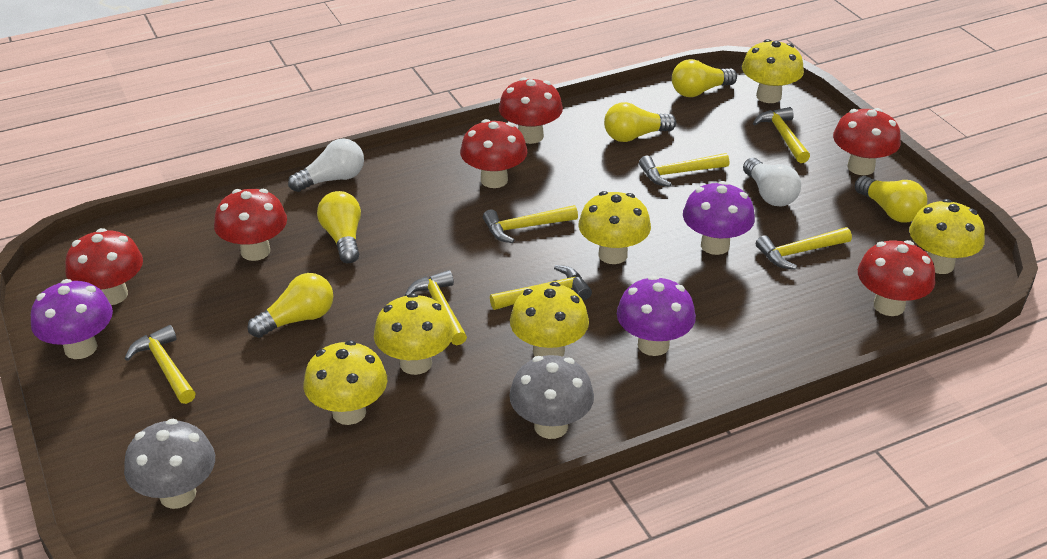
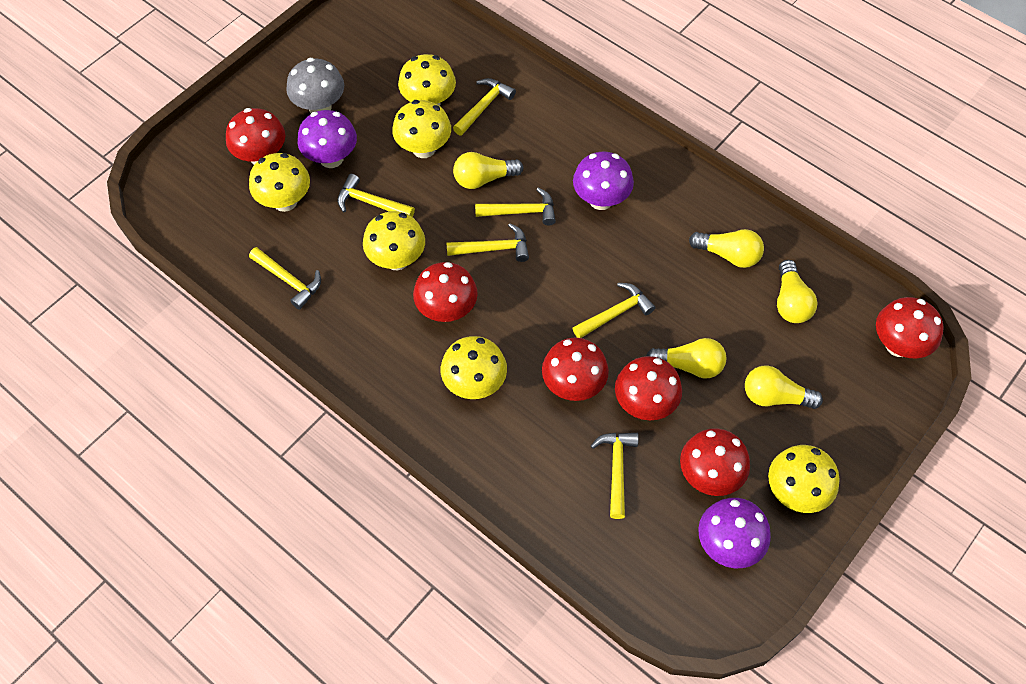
grey mushroom: 2 -> 1
white light bulb: 2 -> 0

